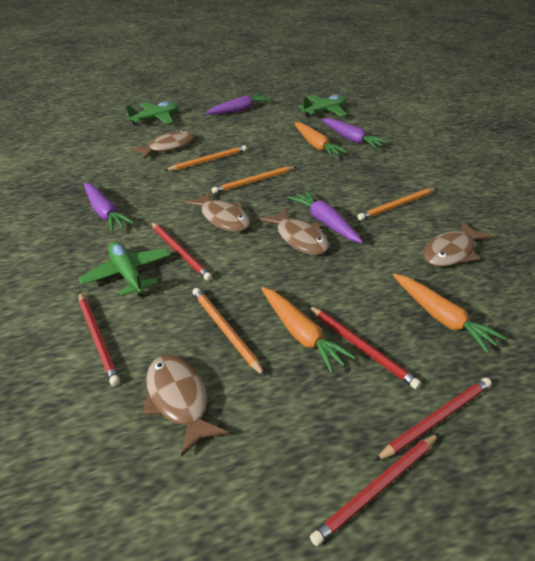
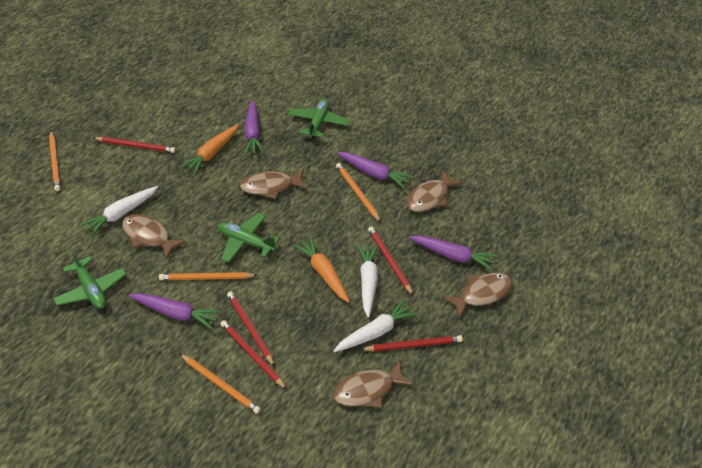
orange carrot: 3 -> 2
white carrot: 0 -> 3

